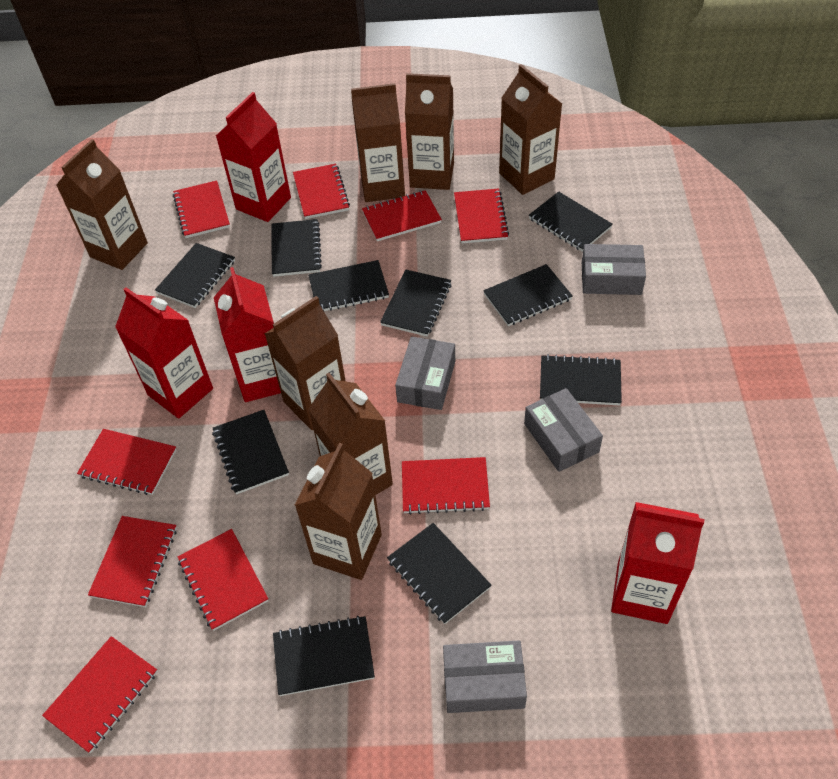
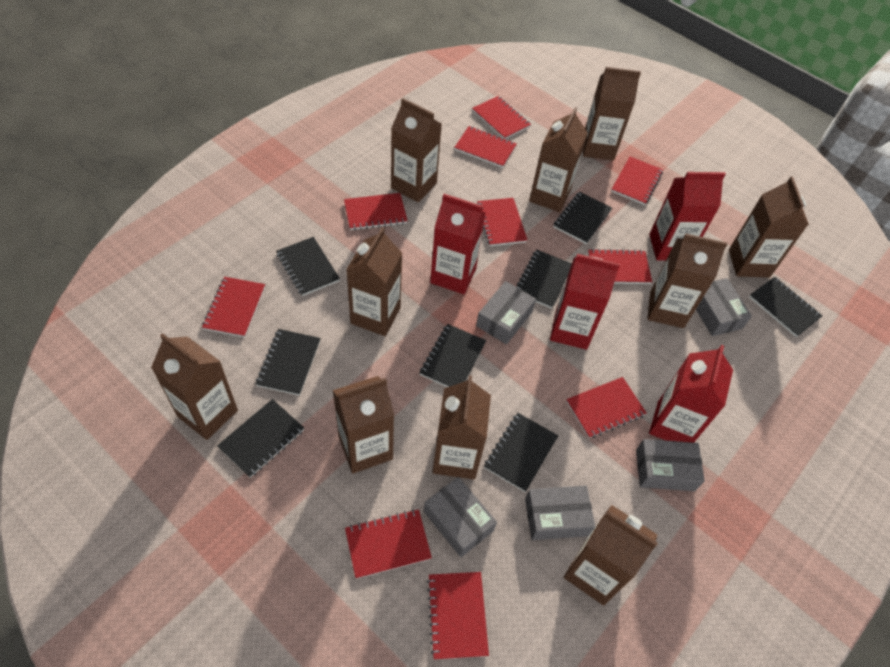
black notebook: 10 -> 8
brown carton: 7 -> 10
grey box: 4 -> 5
red notebook: 9 -> 10

